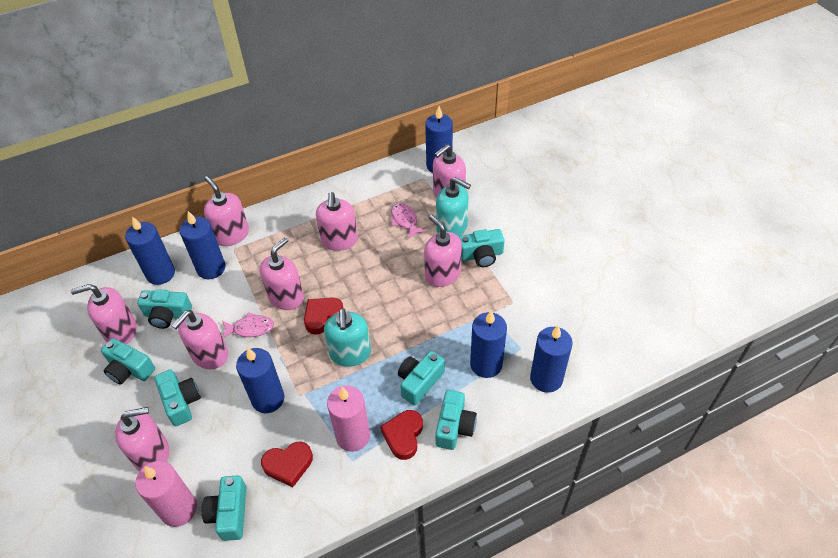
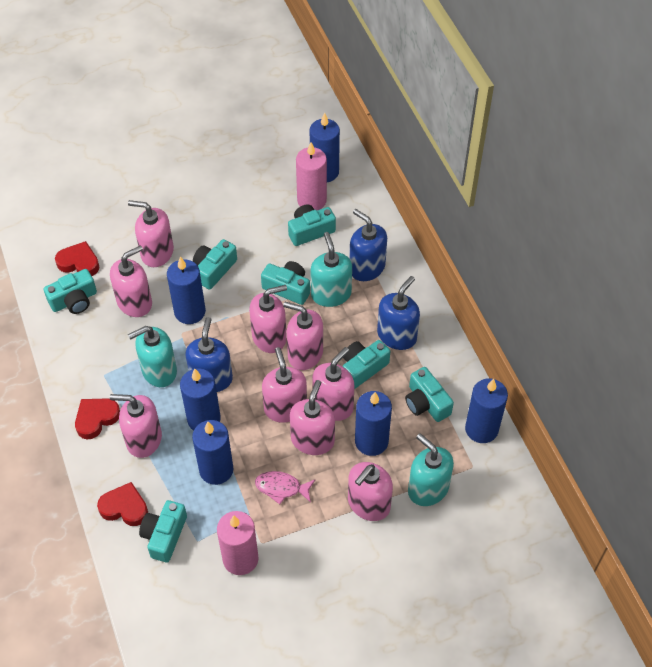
blue soap dispenser: 0 -> 3
pink fish: 2 -> 1
pink soap dispenser: 8 -> 9
turquoise soap dispenser: 2 -> 3

